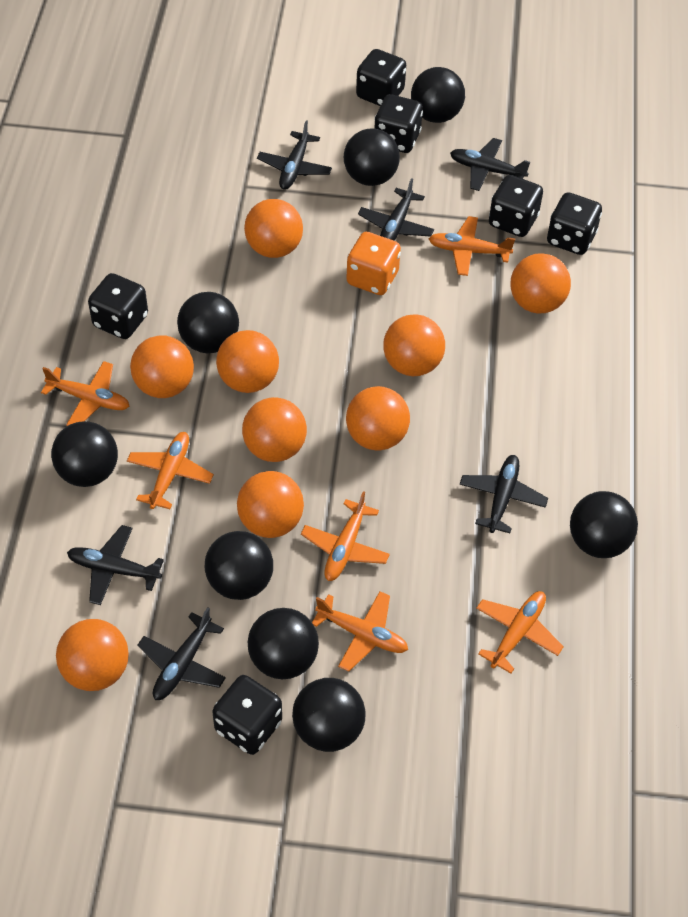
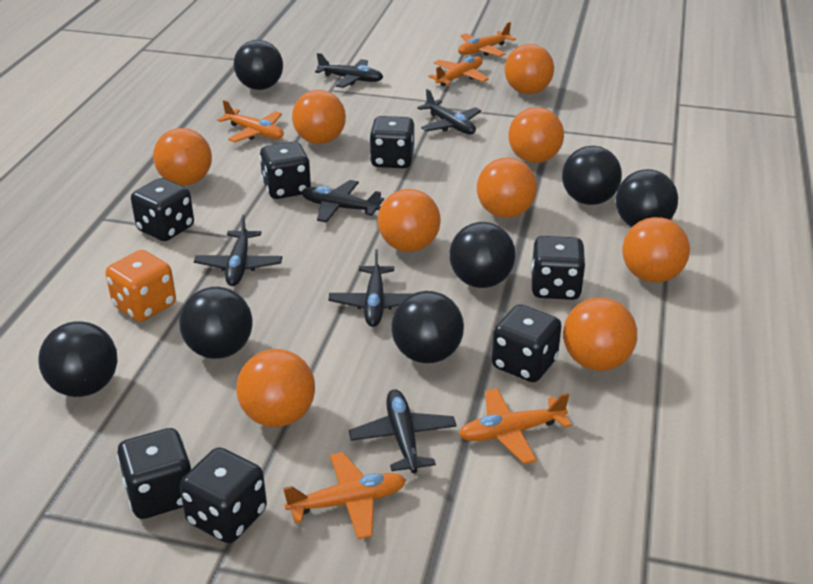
black ball: 8 -> 7
black dice: 6 -> 7
orange plane: 6 -> 5

